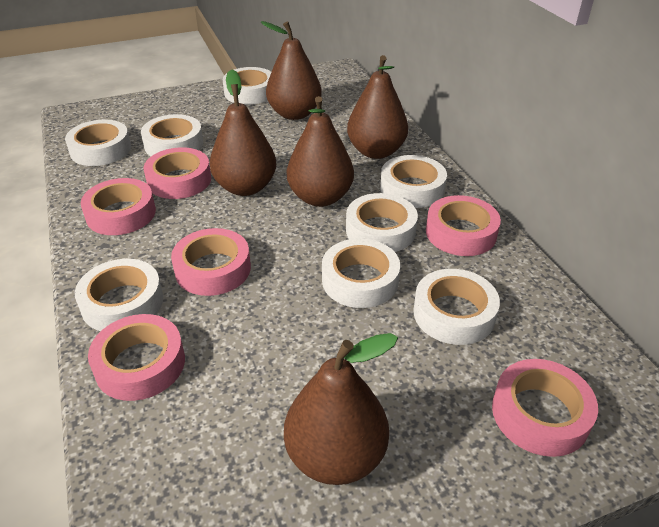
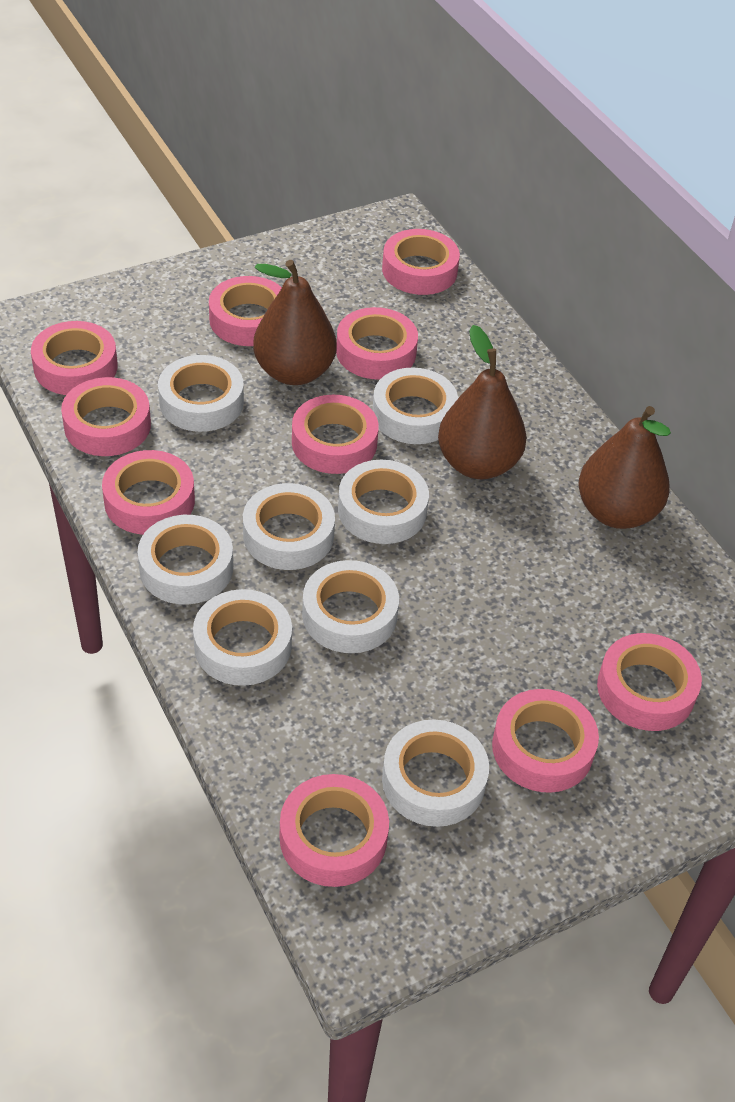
brown pear: 5 -> 3
pink tape: 6 -> 10

